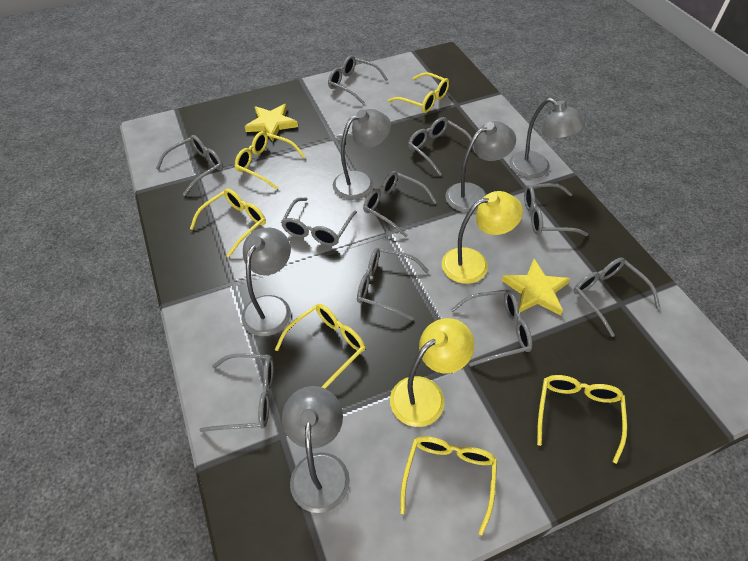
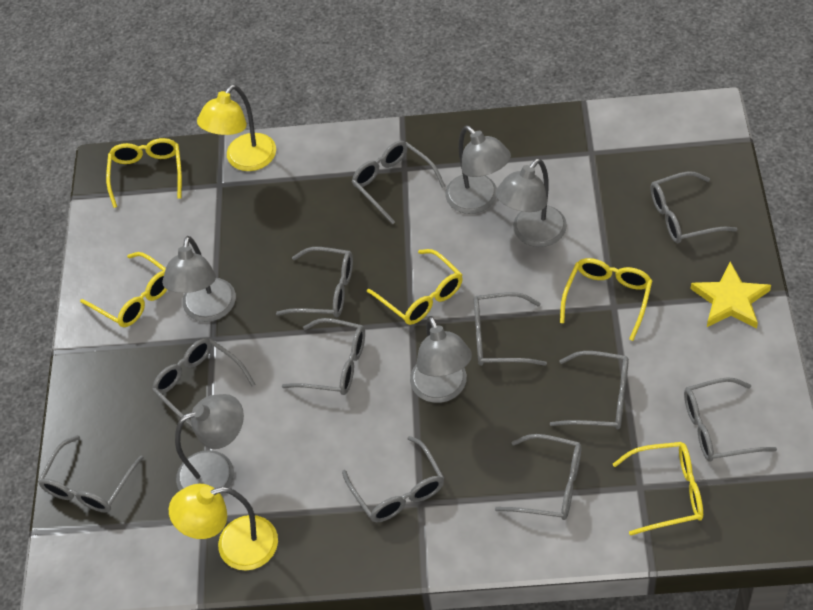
grey glasses: 10 -> 11
yellow glasses: 6 -> 5
yellow star: 2 -> 1

